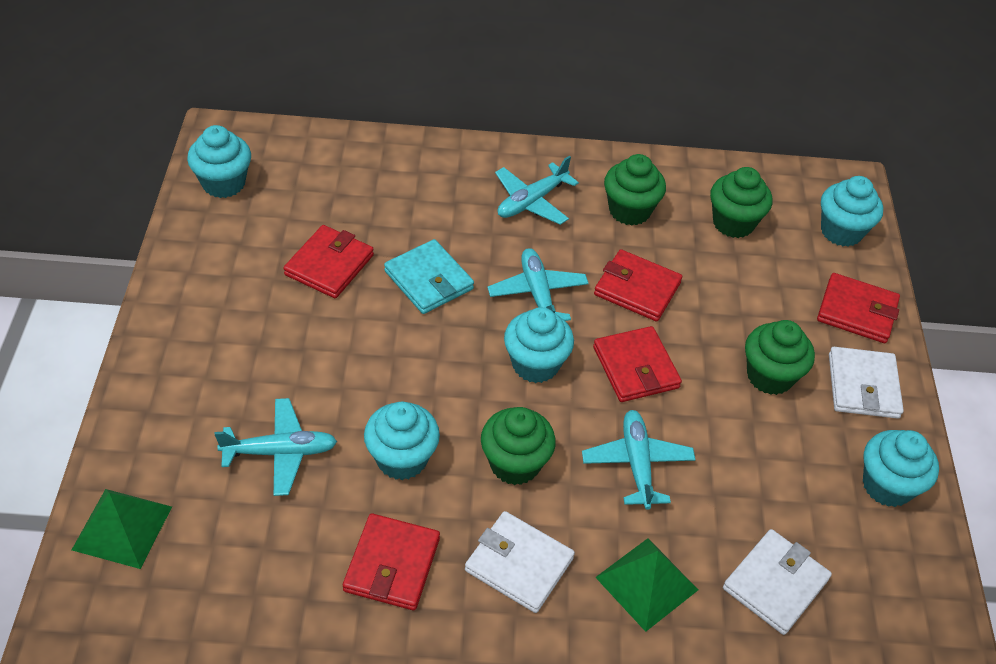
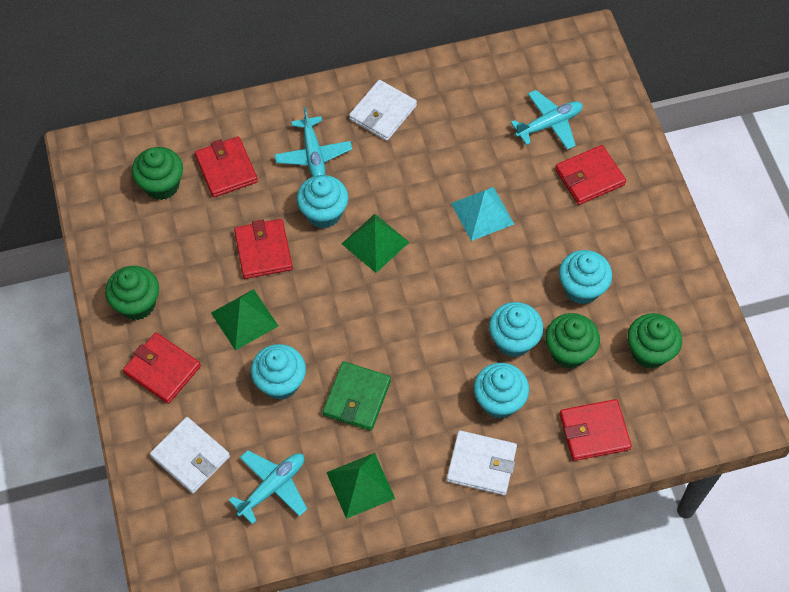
green pyramid: 2 -> 3
green wallet: 0 -> 1
turquoise plane: 4 -> 3
turquoise pyramid: 0 -> 1
turquoise wallet: 1 -> 0

